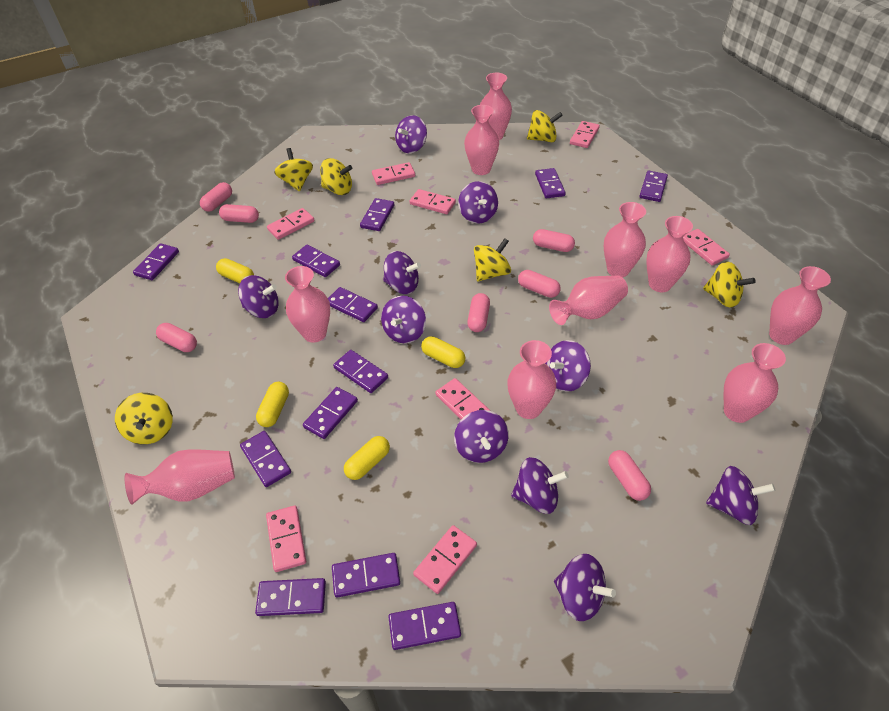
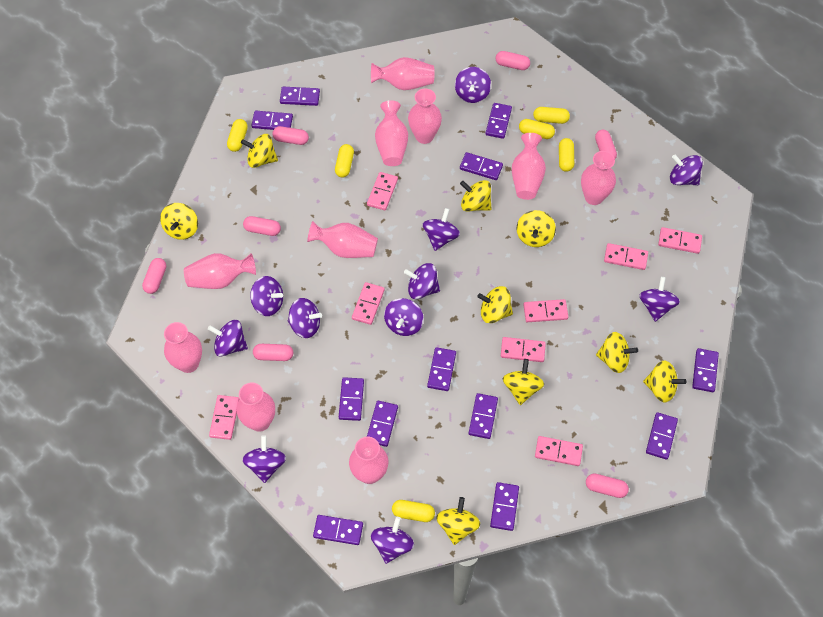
purple spinning top: 10 -> 11
yellow capsule: 4 -> 6
yellow spinning top: 6 -> 9

